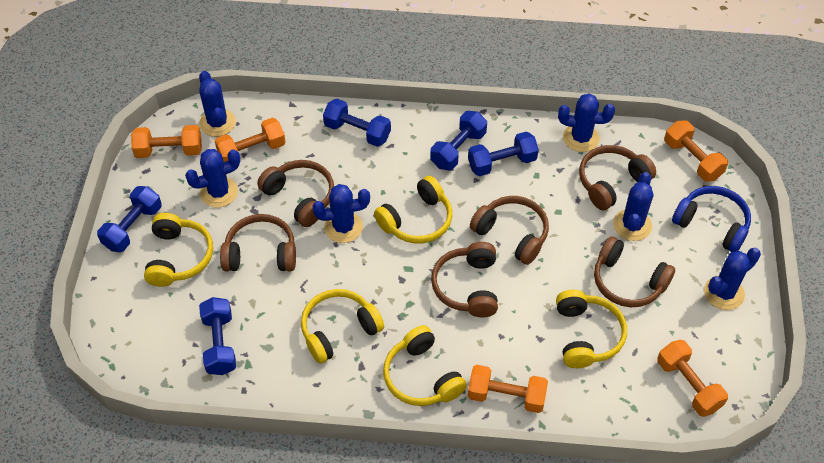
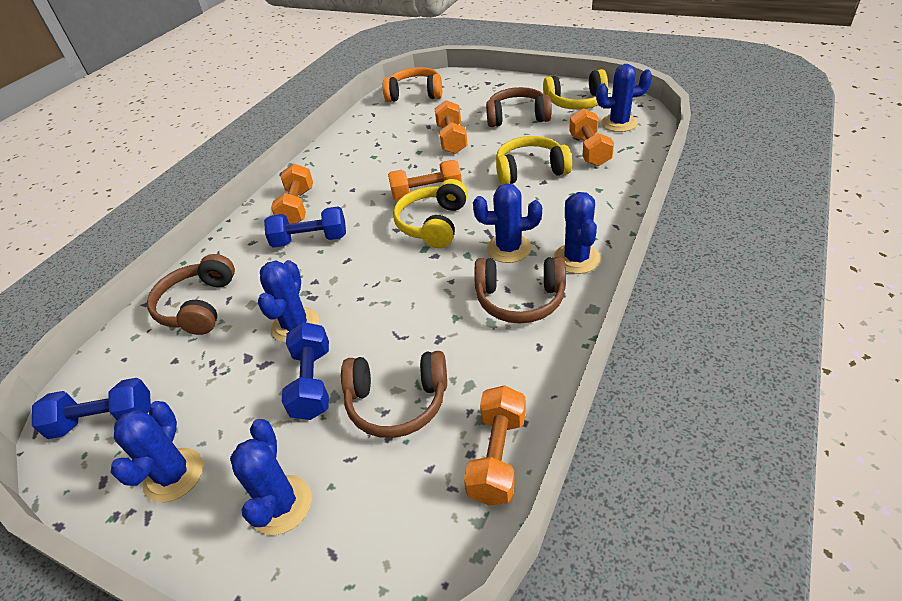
blue dumbbell: 5 -> 3
blue headphones: 1 -> 0
brown headphones: 6 -> 4
orange headphones: 0 -> 1
yellow headphones: 5 -> 3

